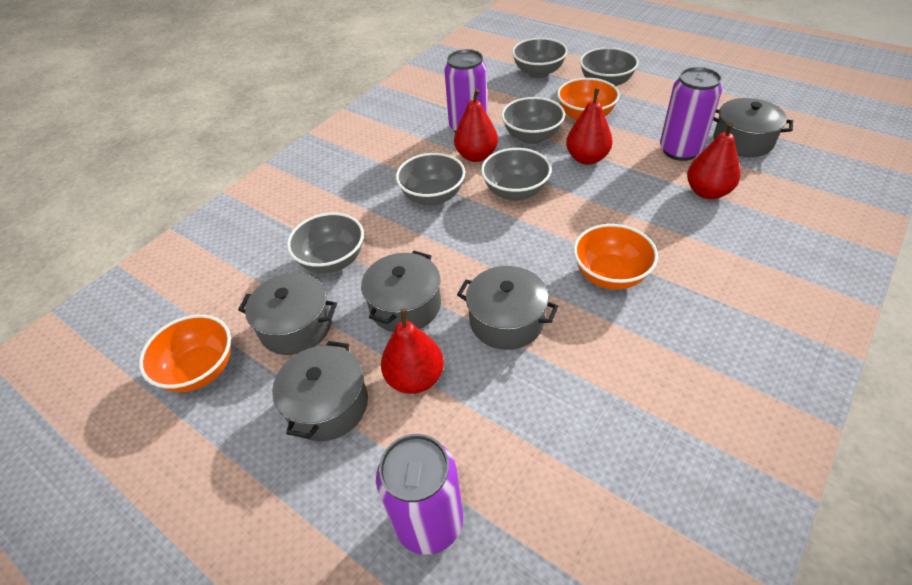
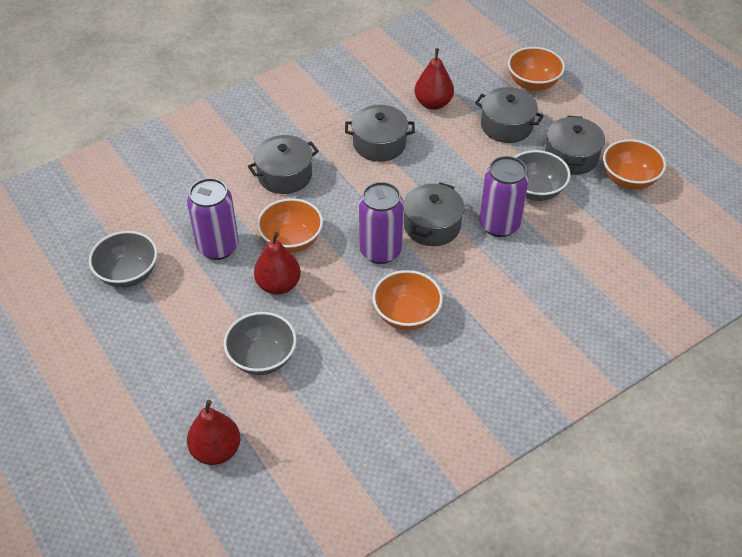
grey bowl: 6 -> 3
orange bowl: 3 -> 4
red pear: 4 -> 3

